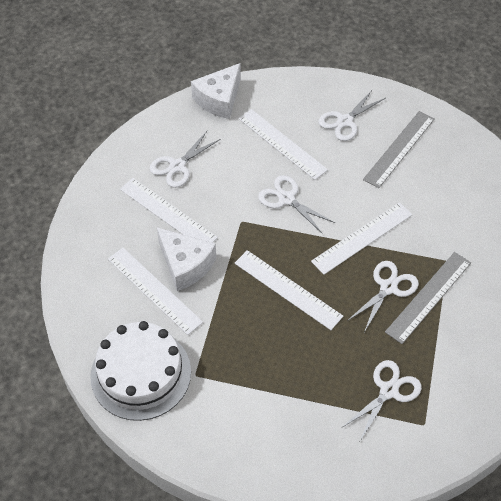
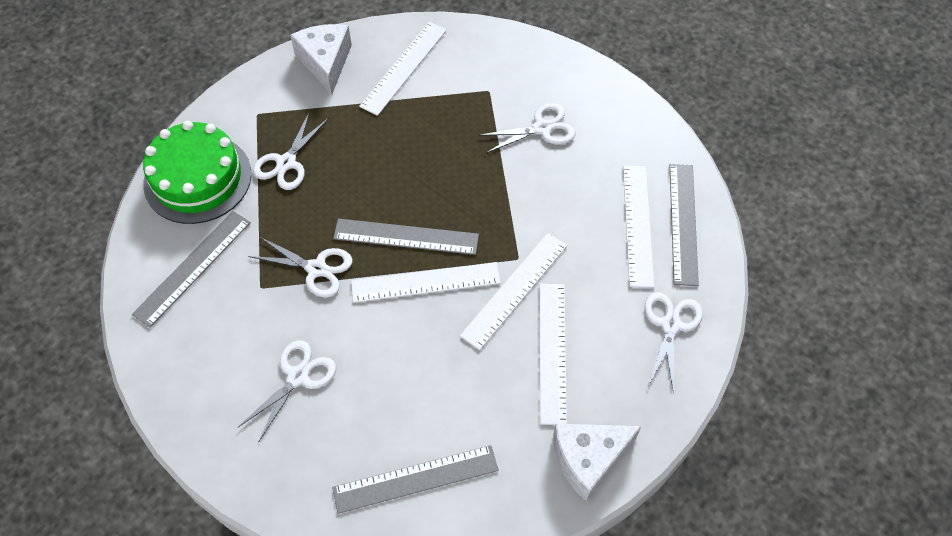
green cake: 0 -> 1
grey ruler: 2 -> 4
white cake: 1 -> 0

